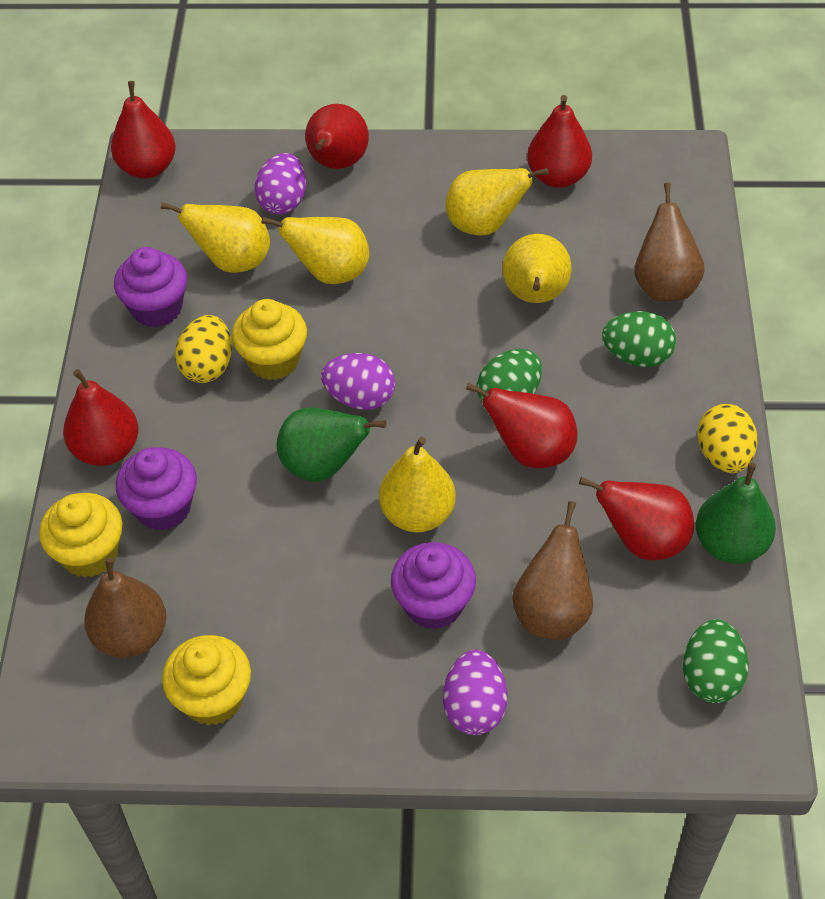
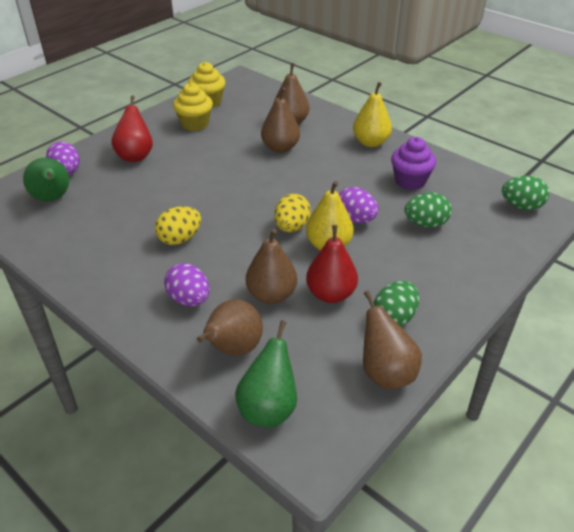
brown pear: 3 -> 5
purple cupcake: 3 -> 1
red pear: 6 -> 2
yellow cupcake: 3 -> 2
yellow pear: 5 -> 2

